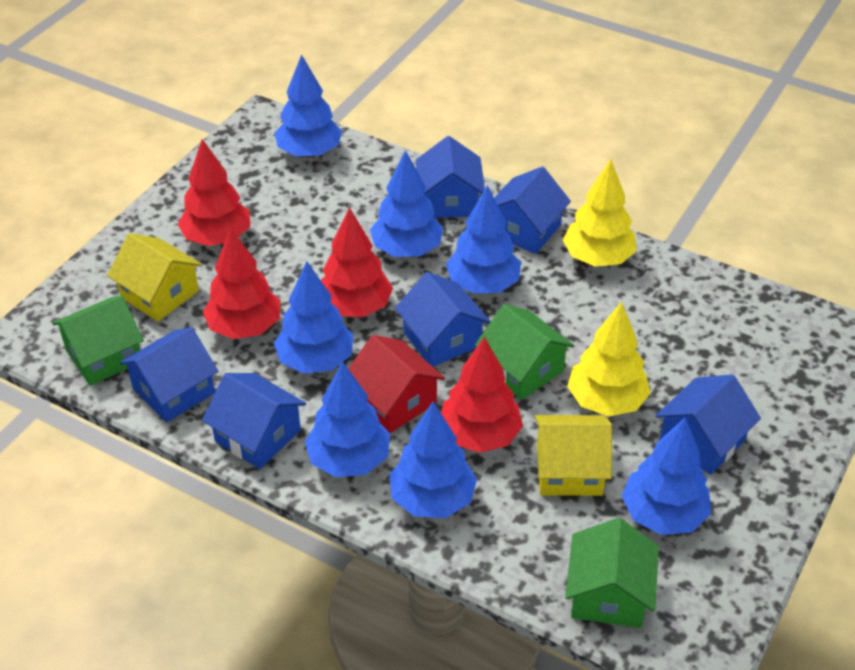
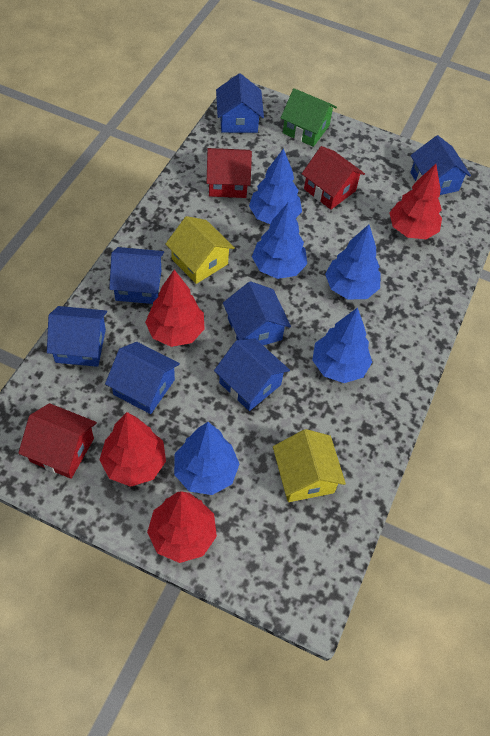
blue house: 6 -> 7
blue tree: 7 -> 5
green house: 3 -> 1
red house: 1 -> 3
yellow tree: 2 -> 0

